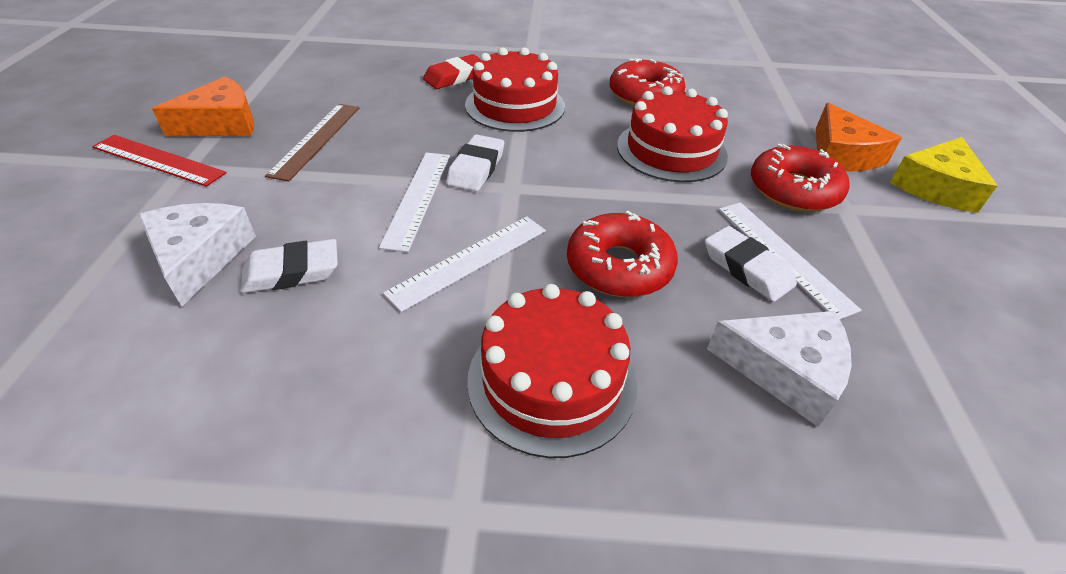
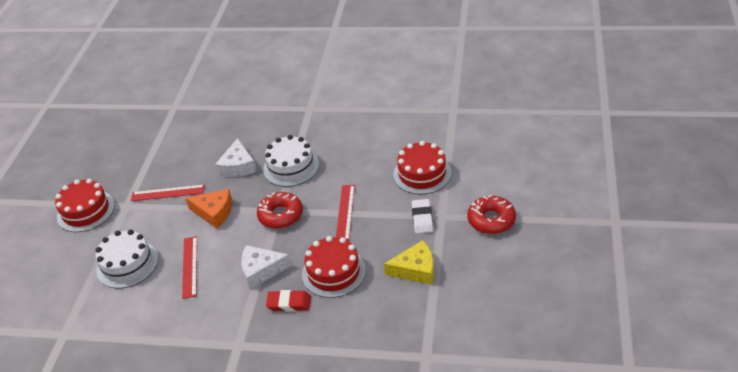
brown ruler: 1 -> 0
orange cheese: 2 -> 1
red donut: 3 -> 2
red ruler: 1 -> 3
white cake: 0 -> 2
white eraser: 3 -> 1
white ruler: 3 -> 0

